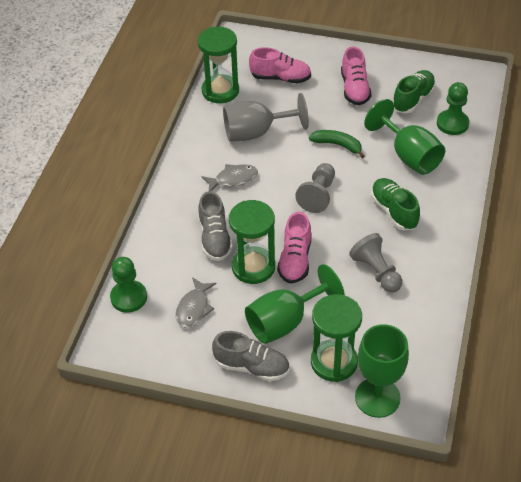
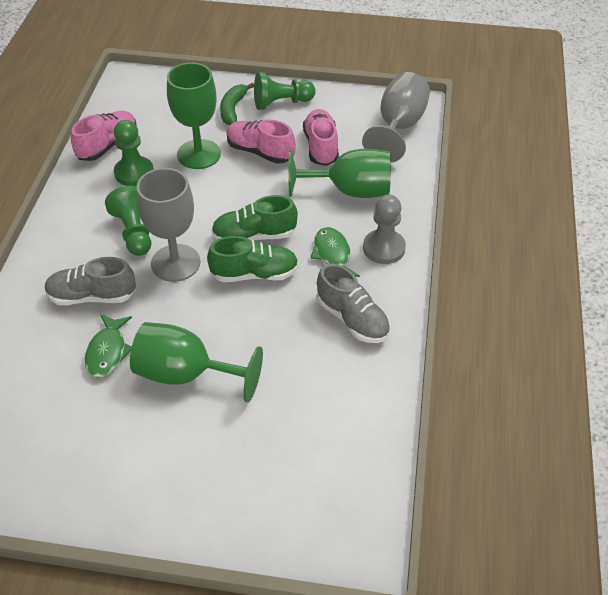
green fish: 0 -> 2
green hourglass: 3 -> 0
green pawn: 2 -> 3
grey fish: 2 -> 0
grey goblet: 1 -> 2
grey pawn: 2 -> 1

